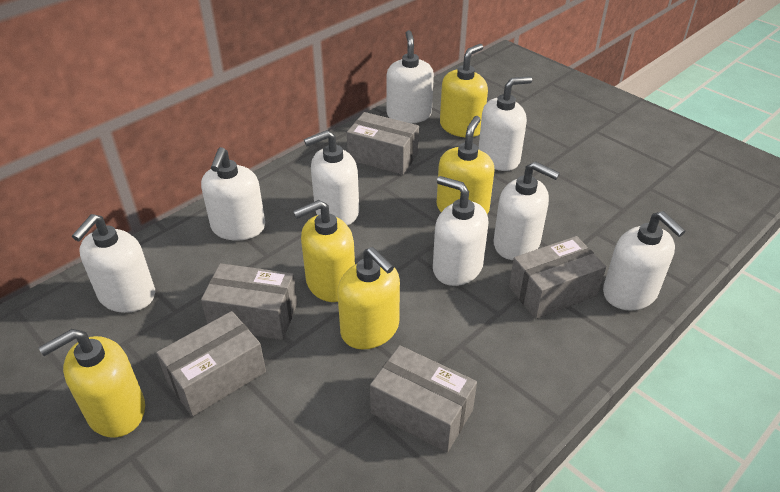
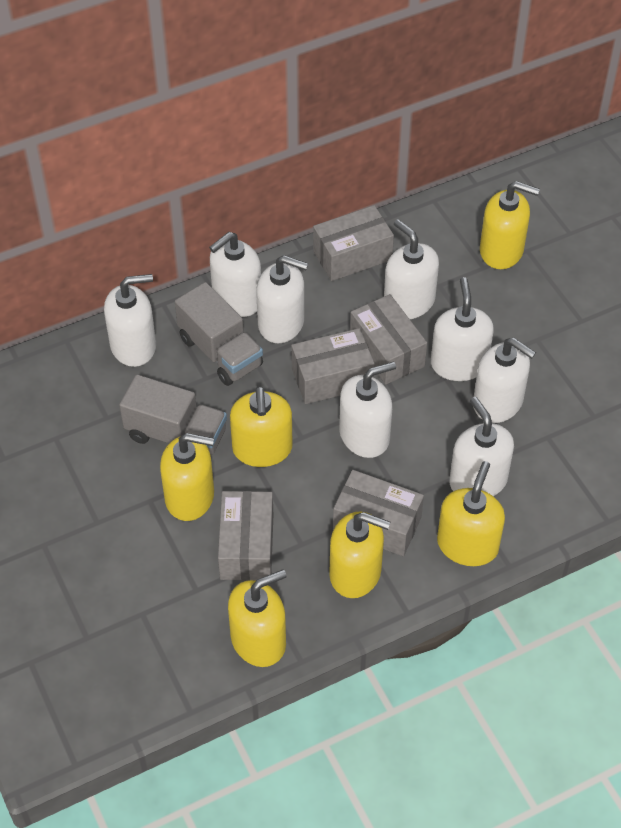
grey truck: 0 -> 2
yellow soap dispenser: 5 -> 6

